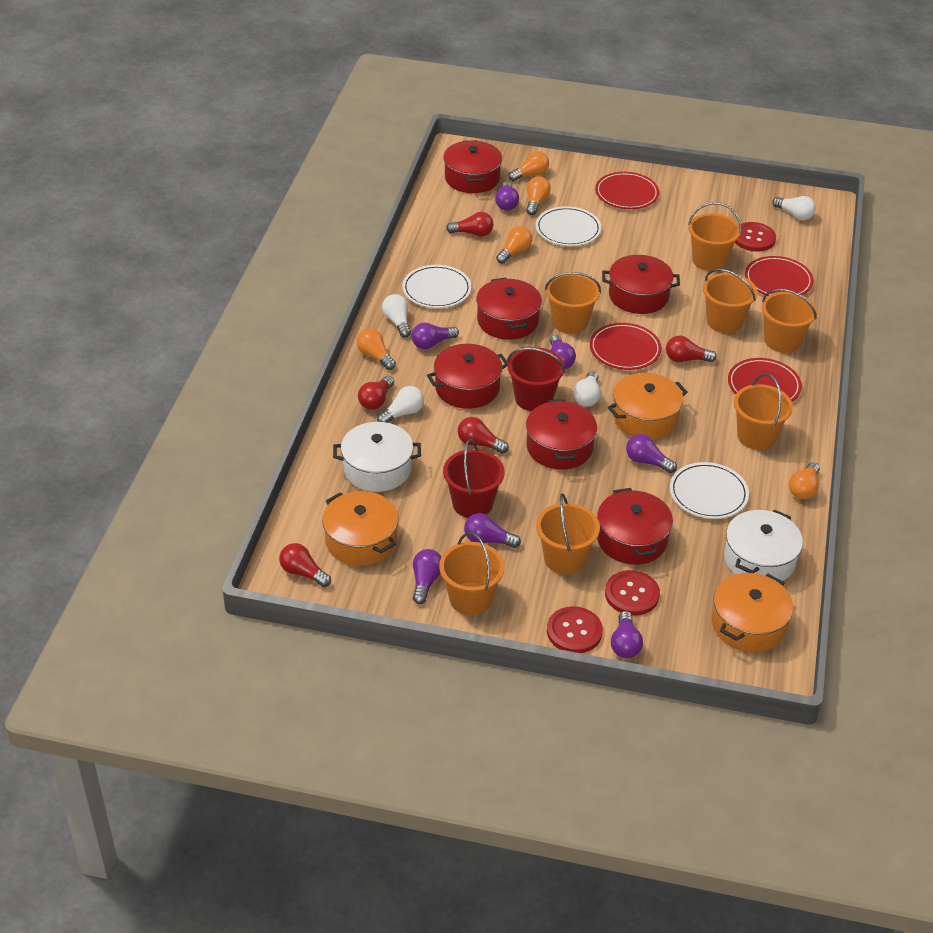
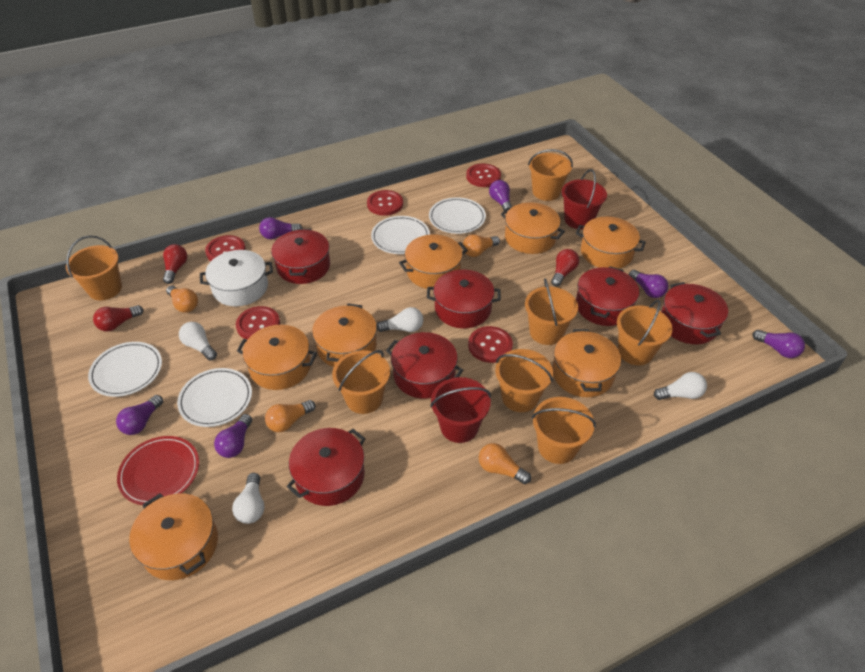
orange light bulb: 5 -> 4
orange pot: 3 -> 7
purple light bulb: 7 -> 6
red button: 3 -> 5
red light bulb: 5 -> 3
red plate: 4 -> 1
white plate: 3 -> 4
white pot: 2 -> 1

